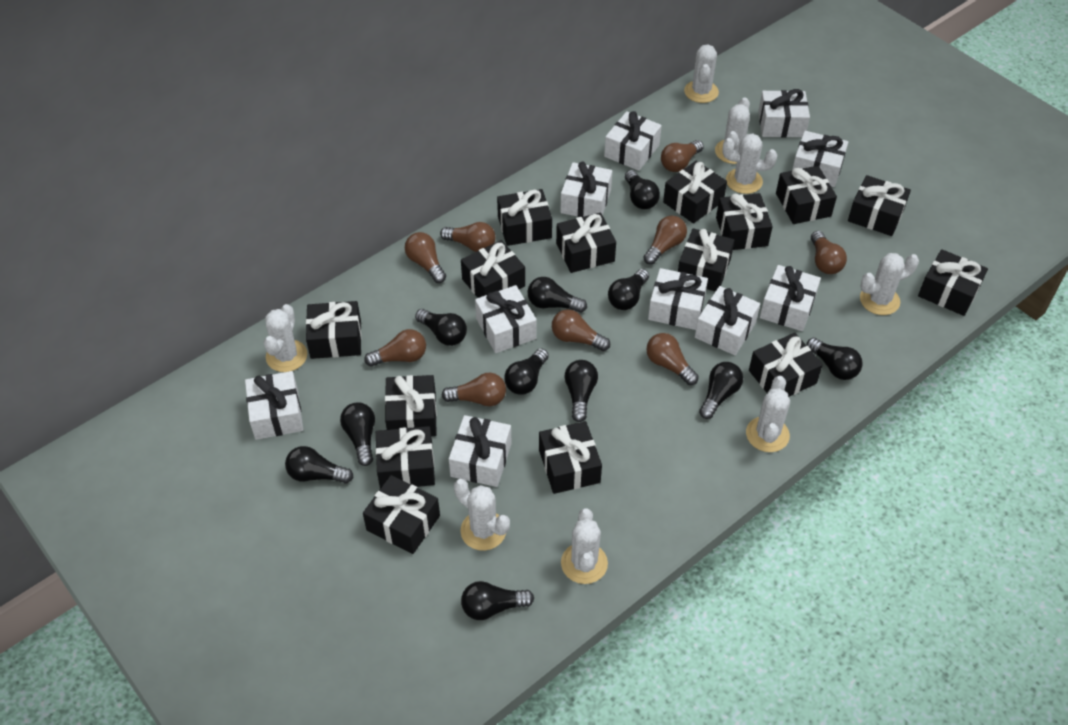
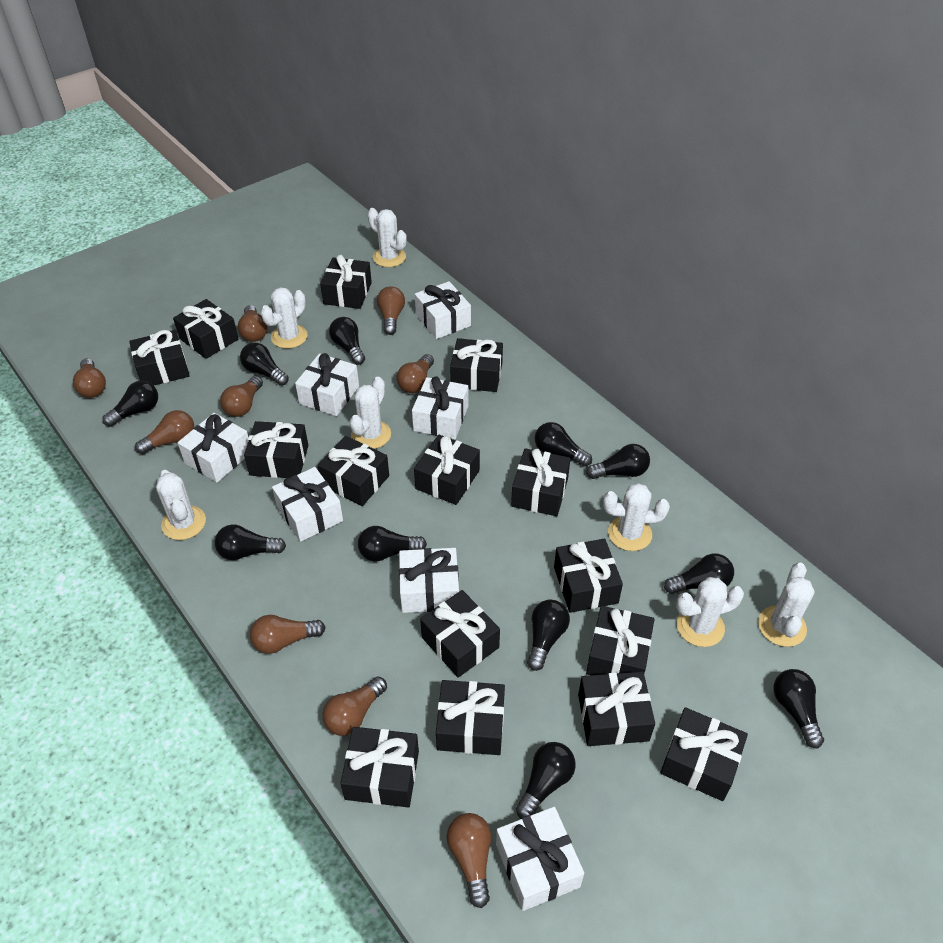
white cactus: 8 -> 7
white gift: 10 -> 7

